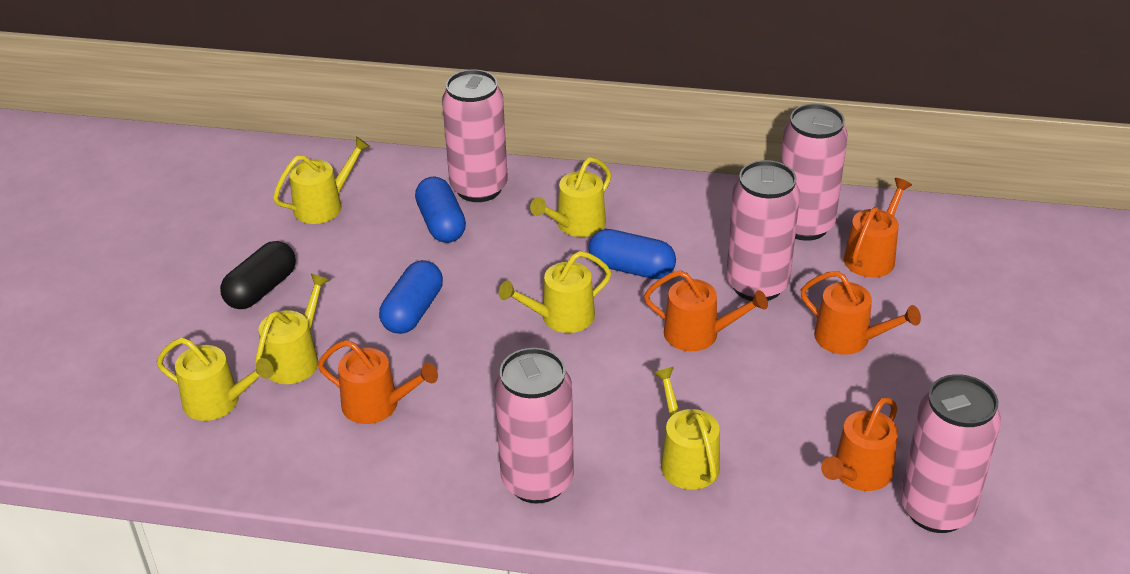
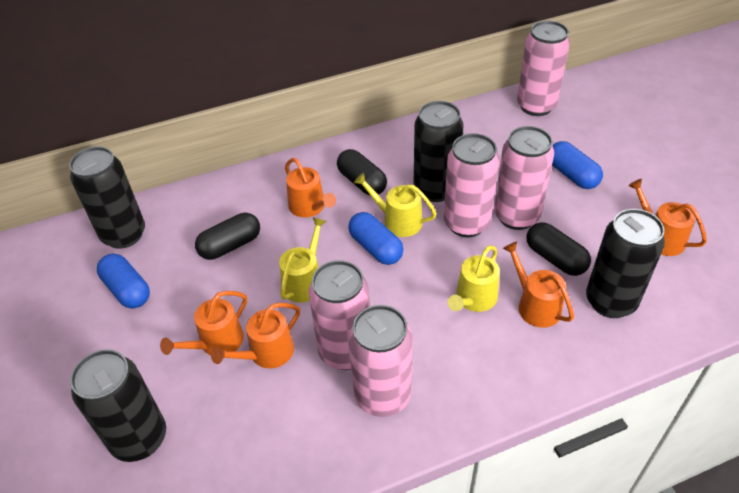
black can: 0 -> 4
black capsule: 1 -> 3
yellow watering can: 6 -> 3

